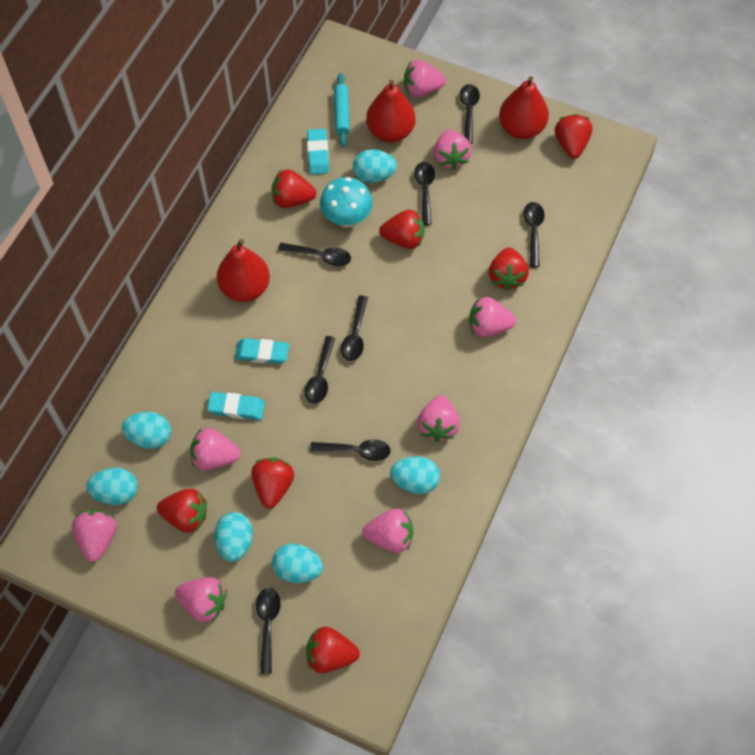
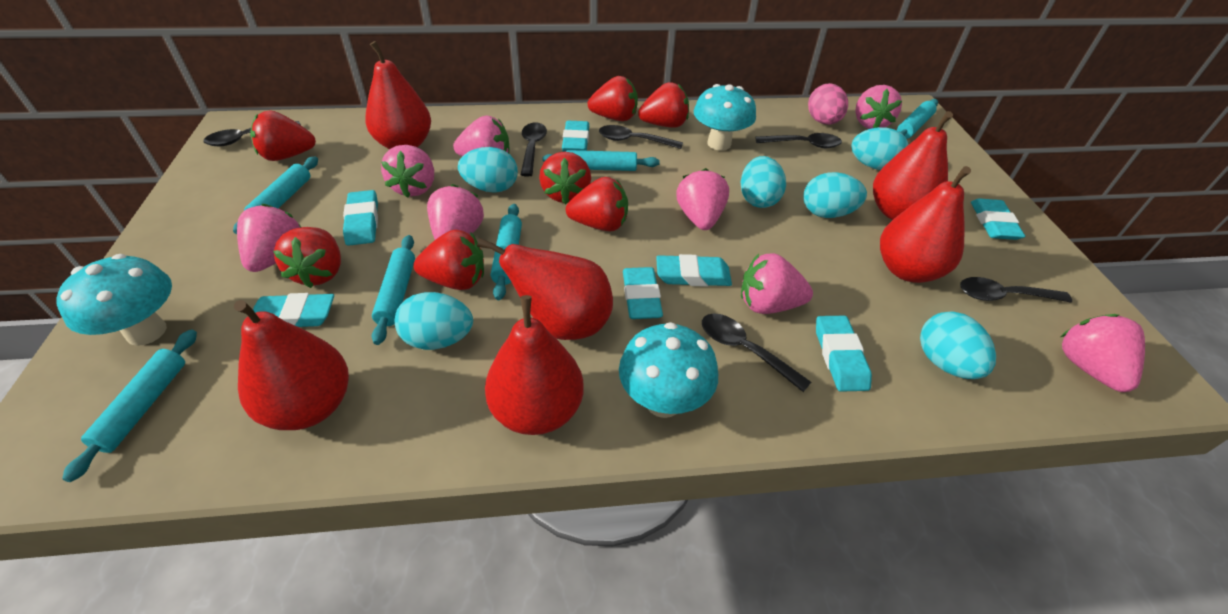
black spoon: 8 -> 6
pink egg: 0 -> 1
red pear: 3 -> 6
turquoise eraser: 3 -> 7
turquoise mushroom: 1 -> 3
turquoise rolling pin: 1 -> 6

